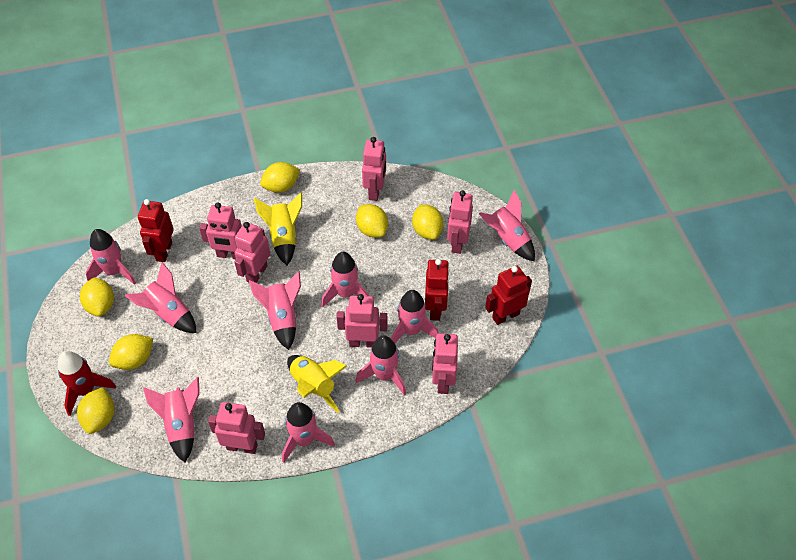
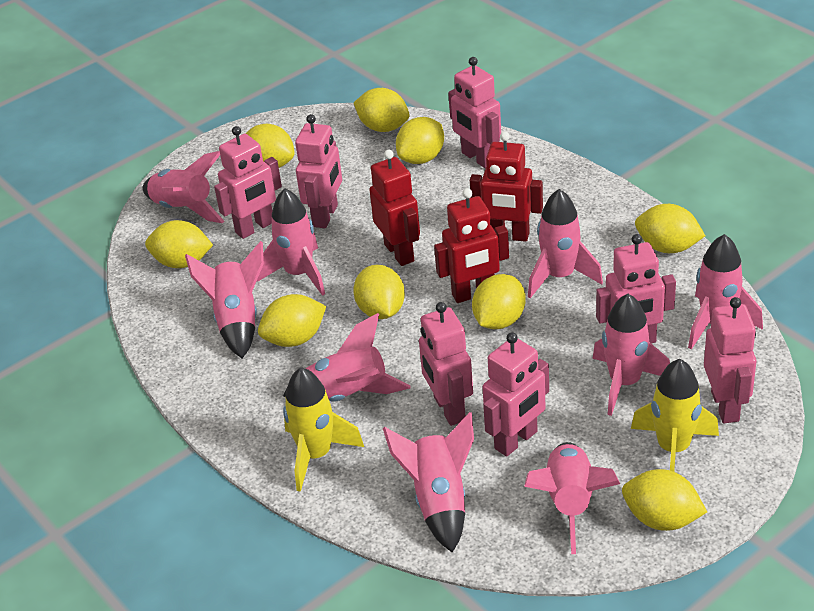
red rocket: 1 -> 0
yellow lemon: 6 -> 9

